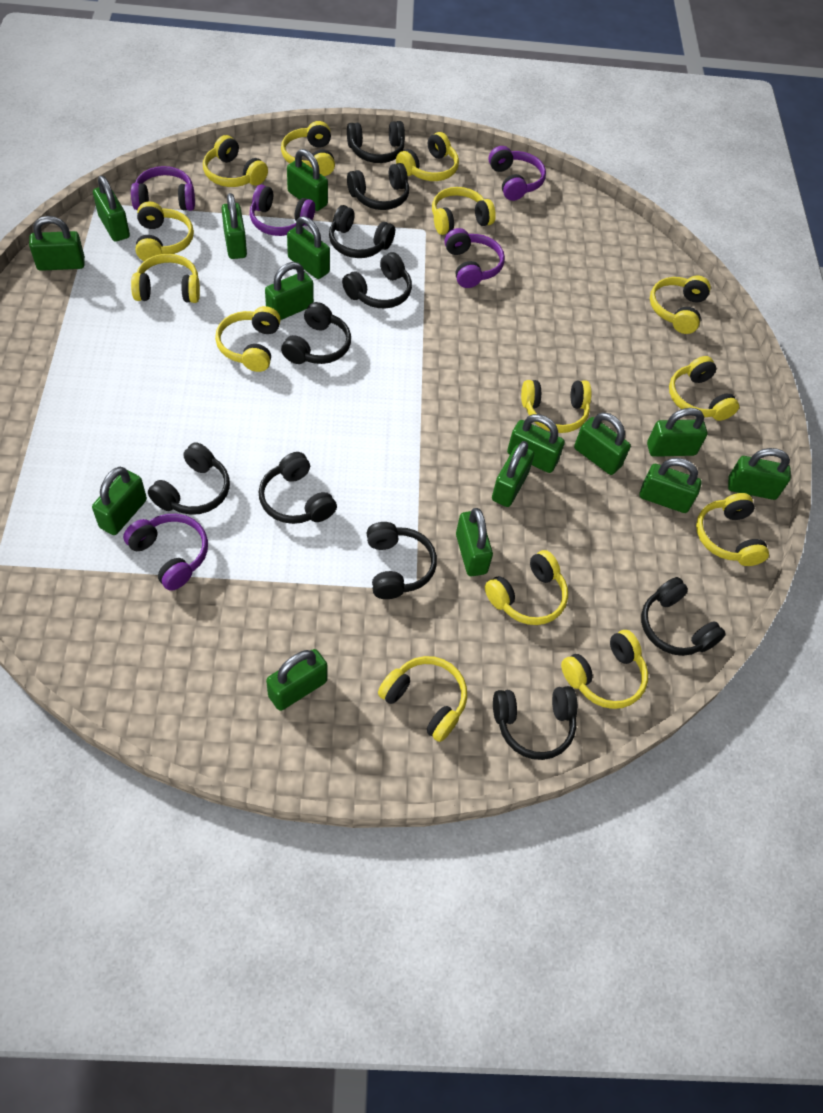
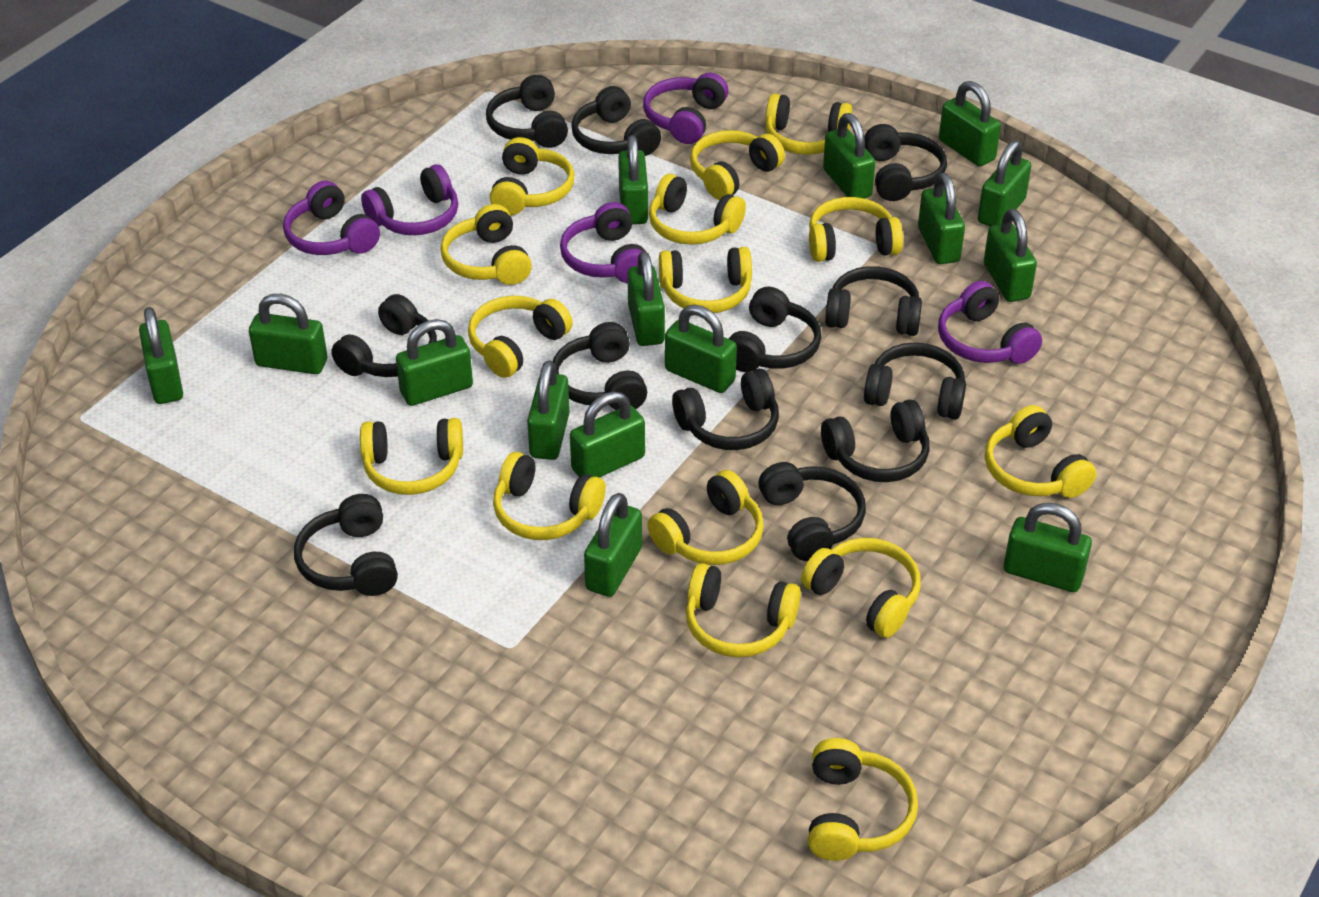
black headphones: 10 -> 12
yellow headphones: 14 -> 15

